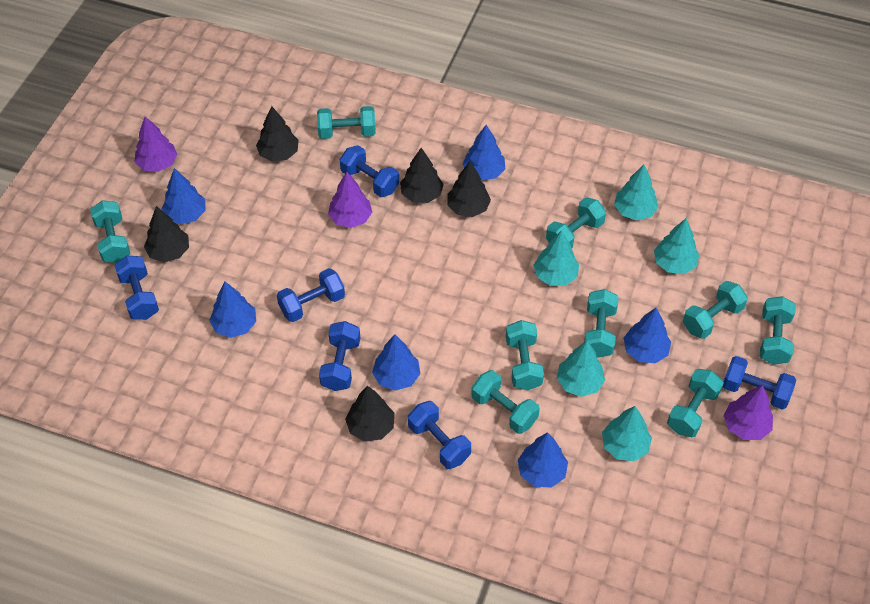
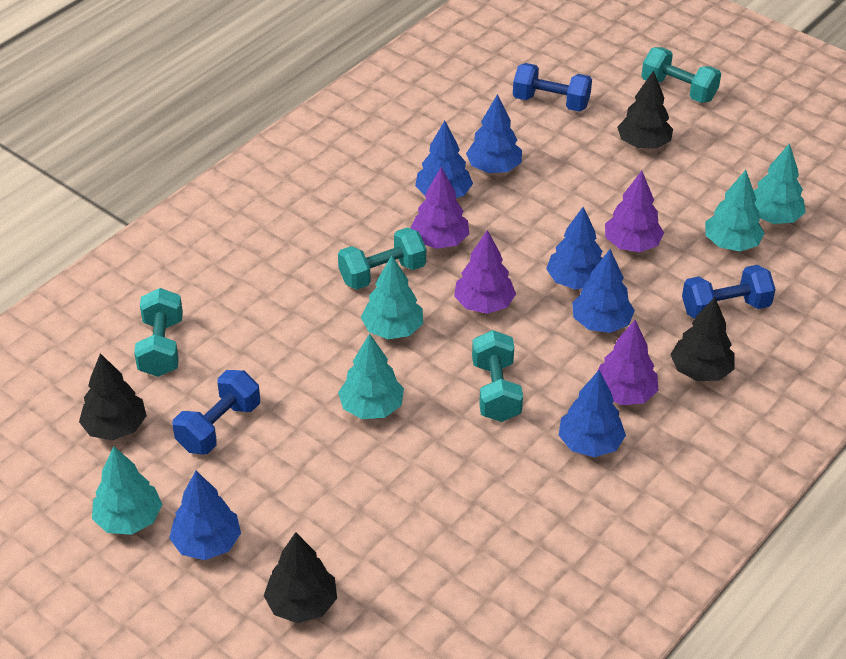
black tree: 5 -> 4
blue dumbbell: 6 -> 3
purple tree: 3 -> 4
turquoise dumbbell: 9 -> 4

